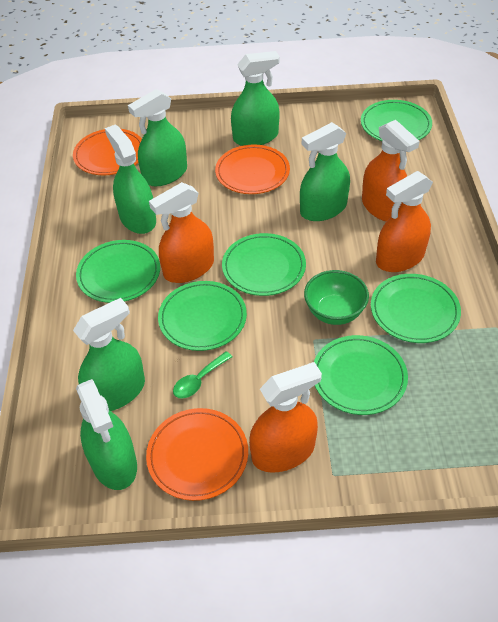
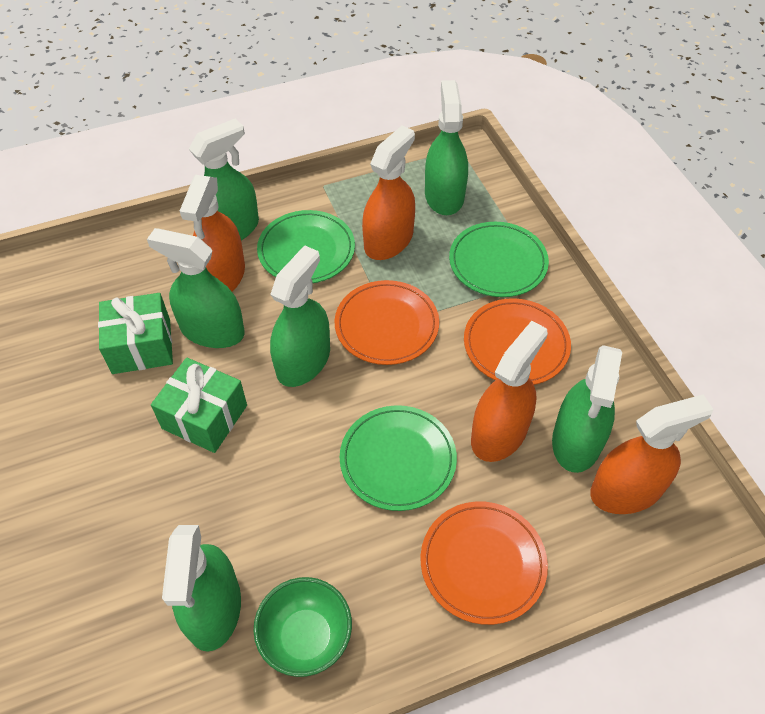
green gift: 0 -> 2
green plate: 6 -> 3
green spoon: 1 -> 0

